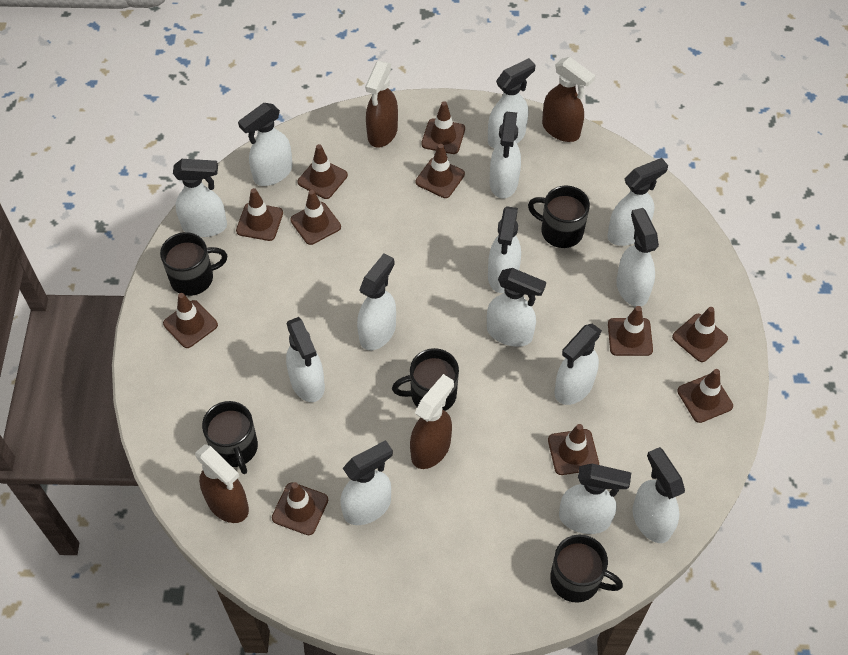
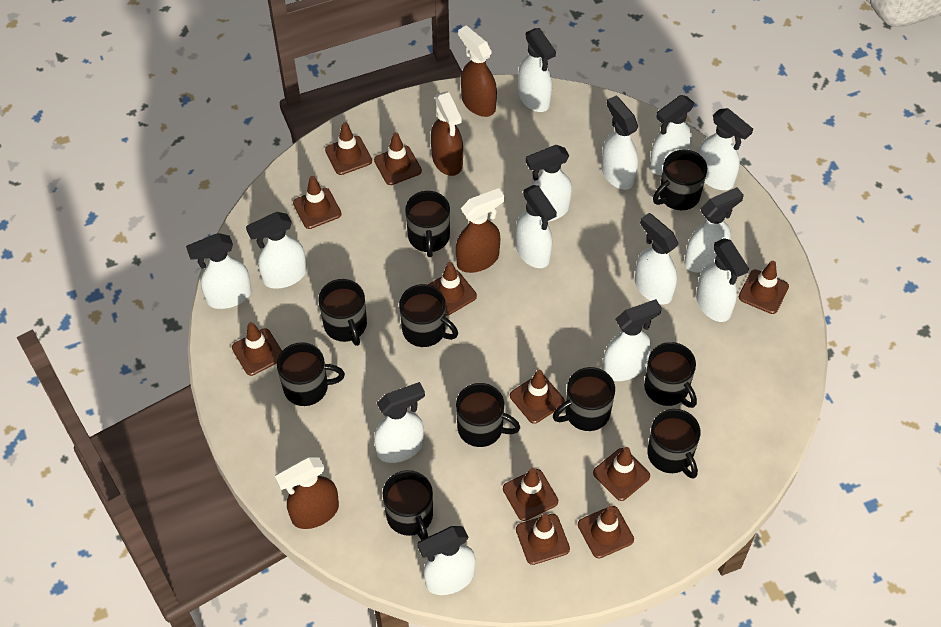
black mug: 5 -> 10

